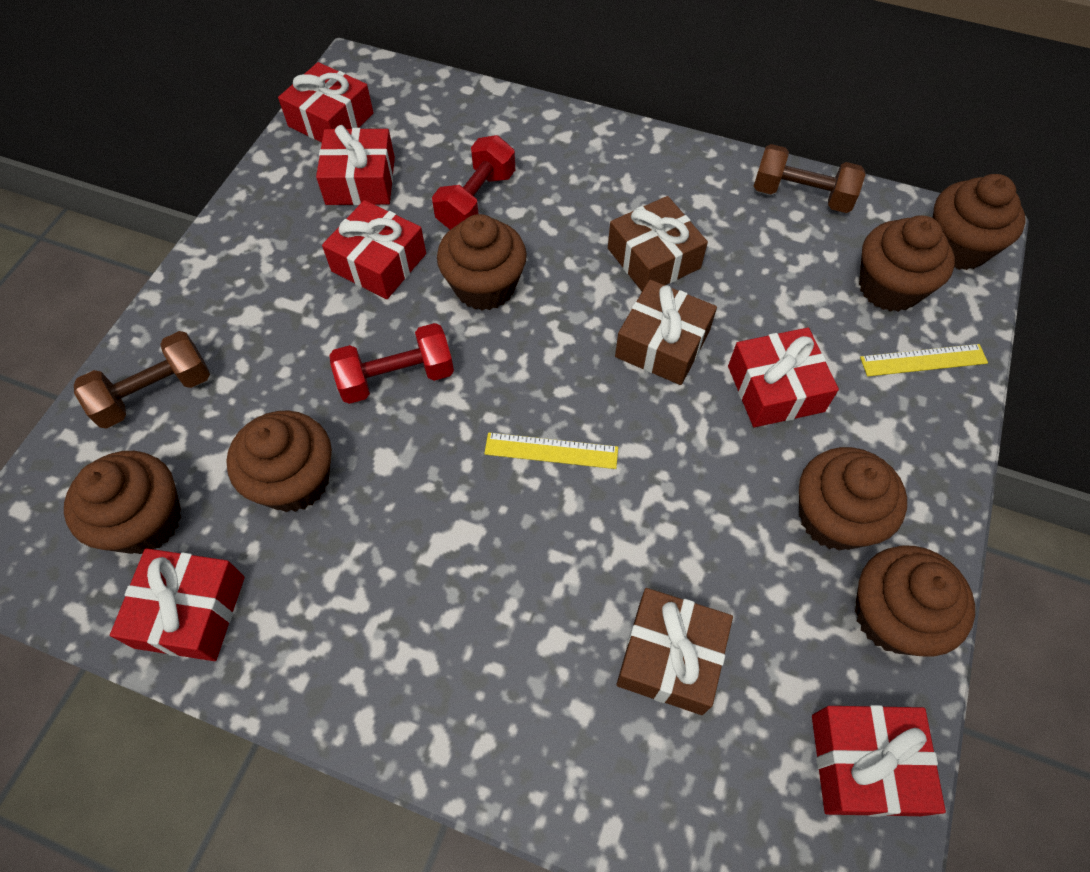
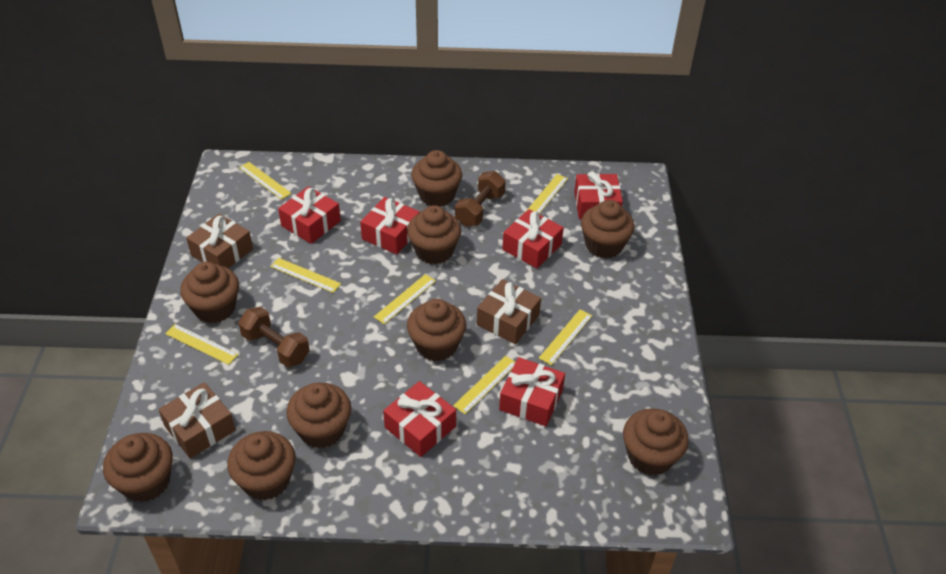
brown cupcake: 7 -> 9
red dumbbell: 2 -> 0
yellow ruler: 2 -> 7

